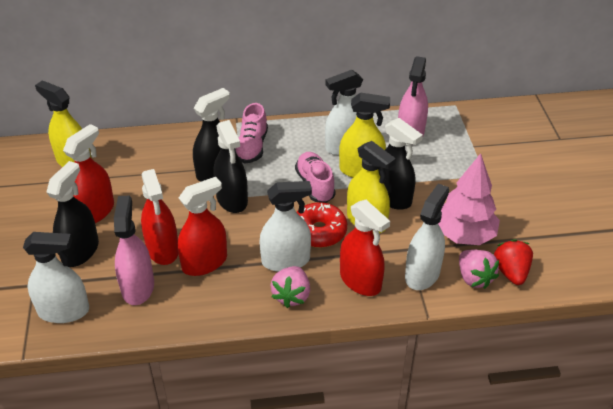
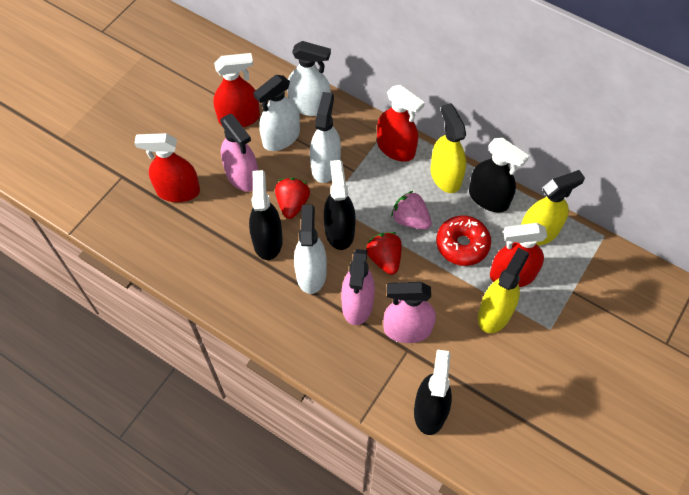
pink shoe: 2 -> 0
pink spray bottle: 2 -> 3
pink strawberry: 2 -> 1
pink tree: 1 -> 0
red strawberry: 1 -> 2

